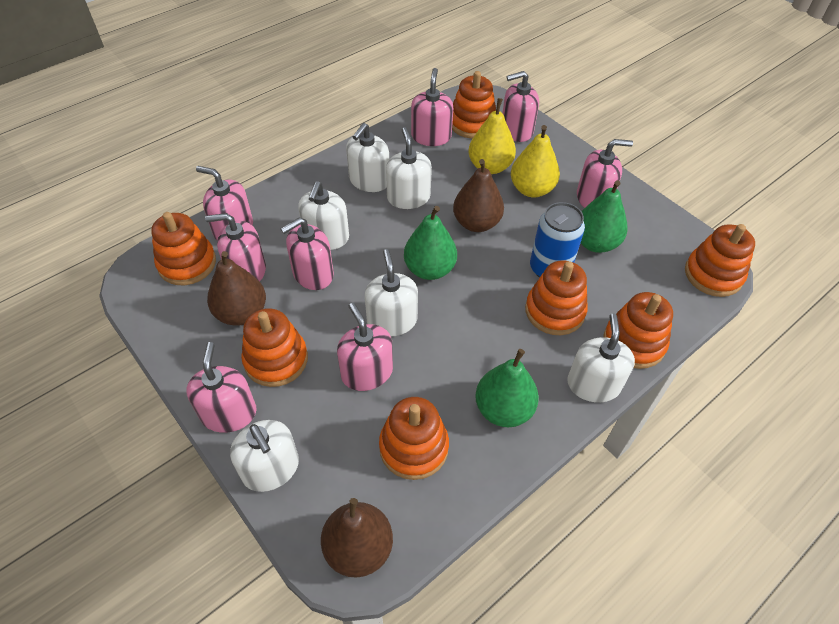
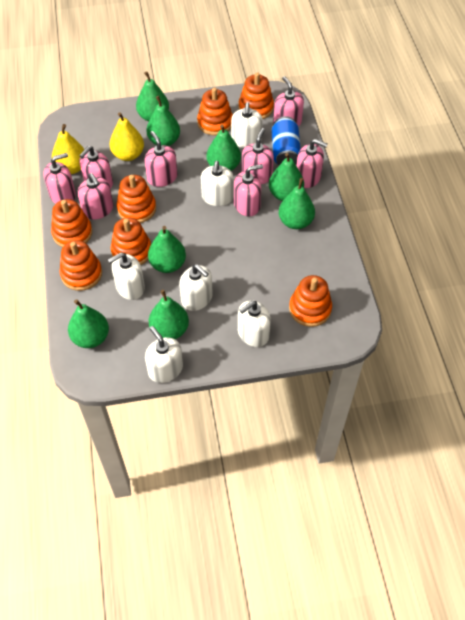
brown pear: 3 -> 0
green pear: 3 -> 8

